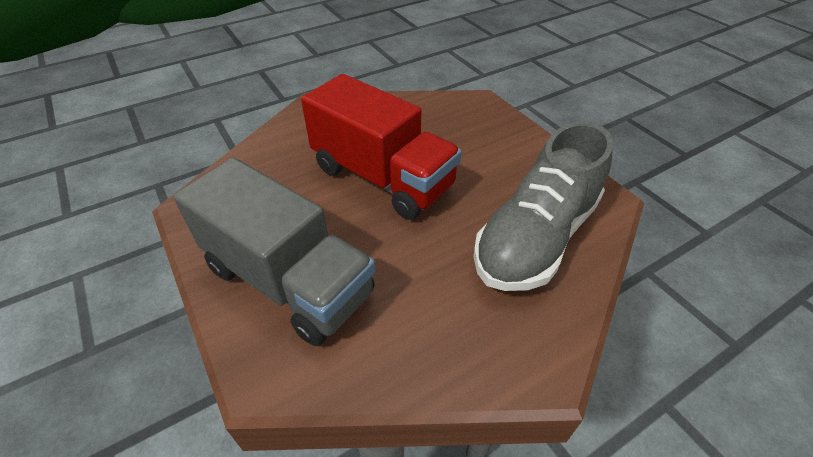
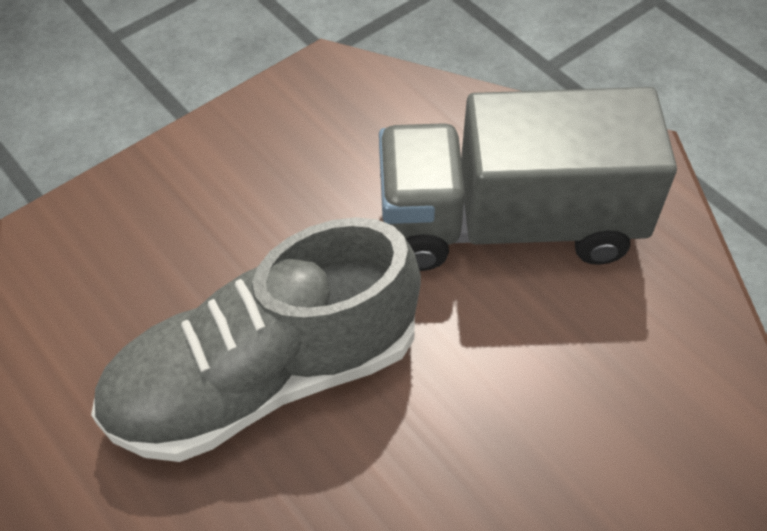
red truck: 1 -> 0

